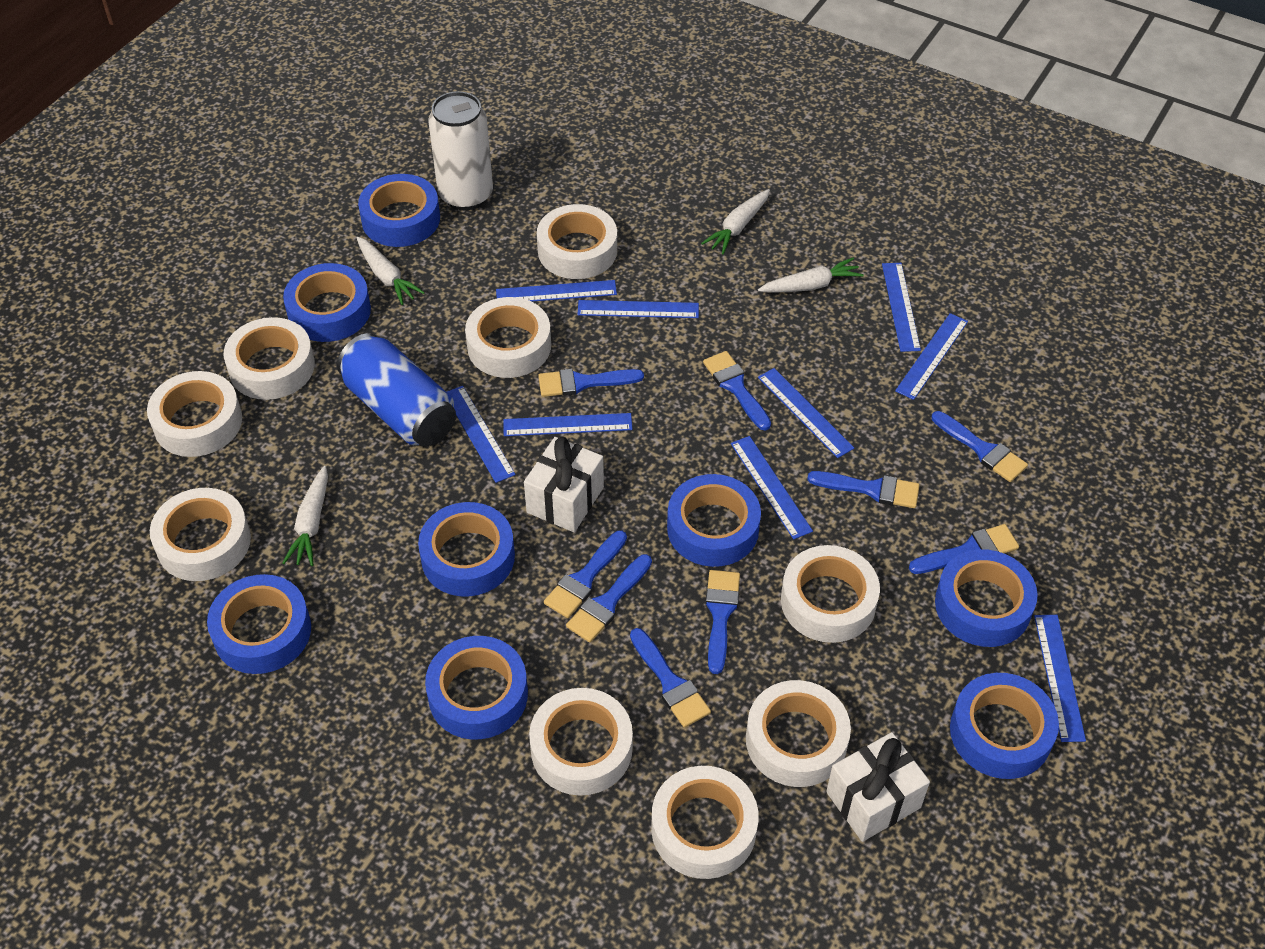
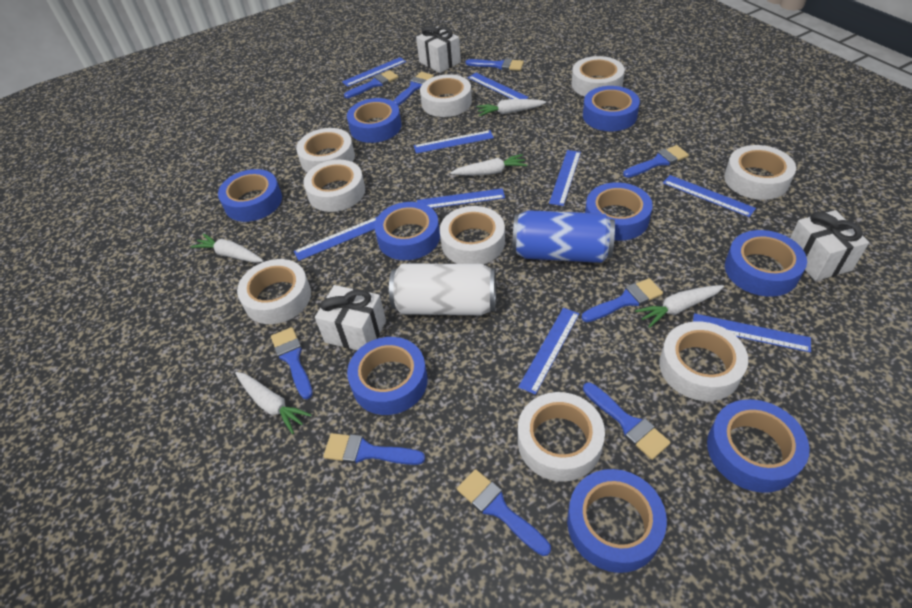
blue tape: 8 -> 9
white carrot: 4 -> 5
white gift: 2 -> 3

